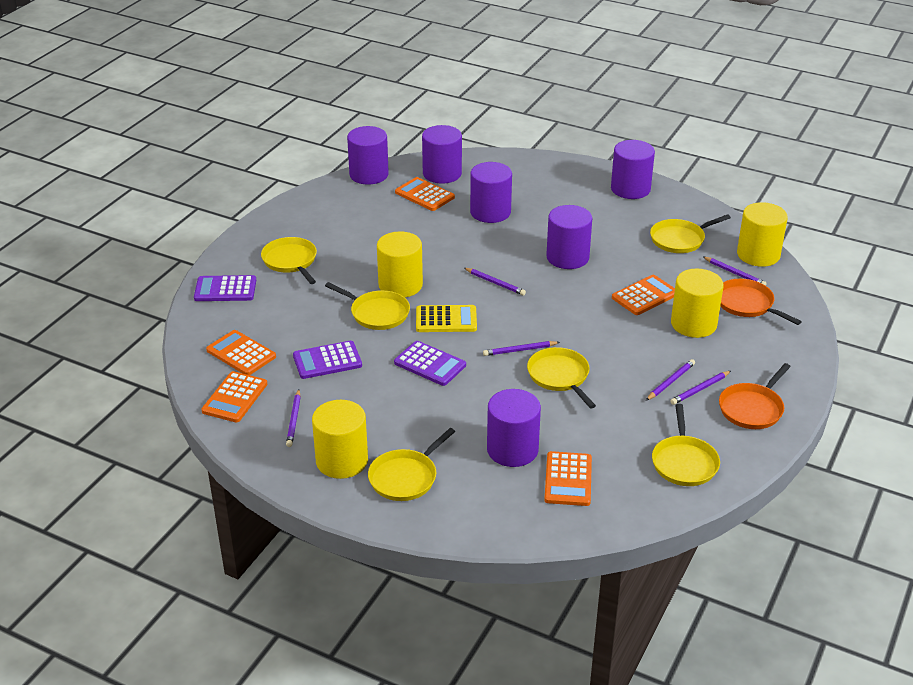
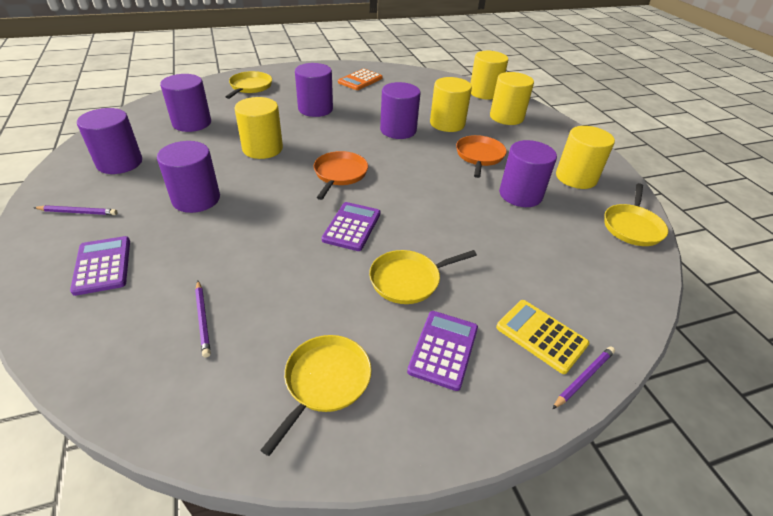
orange calculator: 5 -> 1
purple pencil: 6 -> 3
yellow cylinder: 4 -> 5
yellow pan: 6 -> 4

